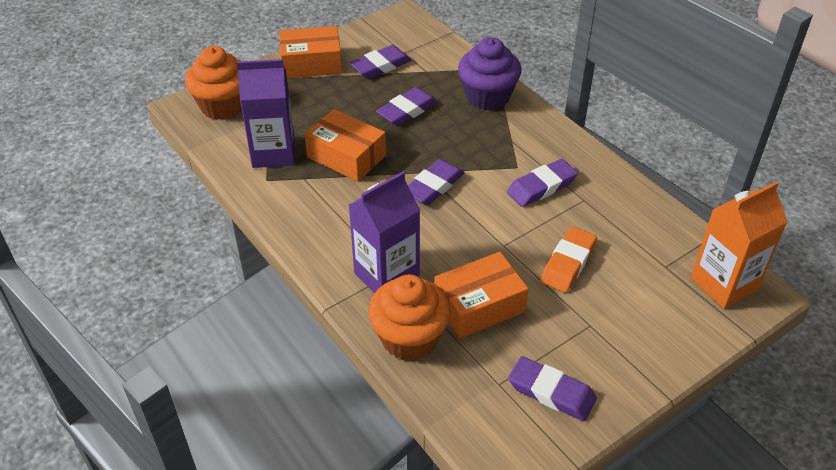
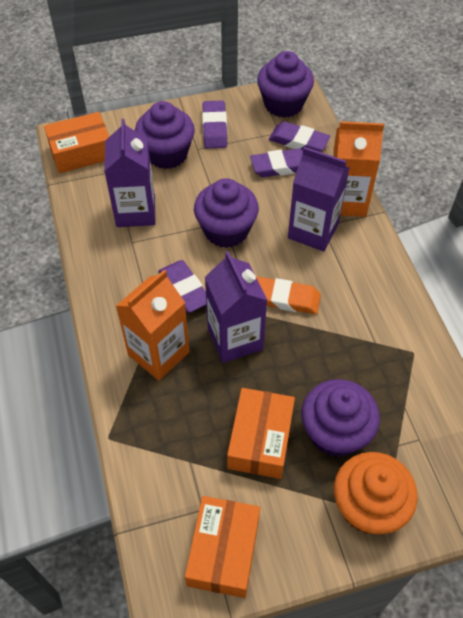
orange carton: 1 -> 2
orange cupcake: 2 -> 1
purple carton: 2 -> 3
purple cupcake: 1 -> 4
purple eraser: 5 -> 4

